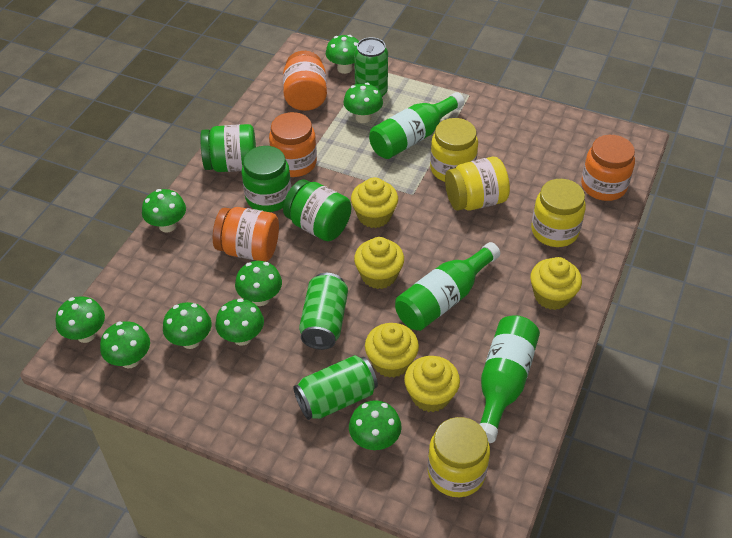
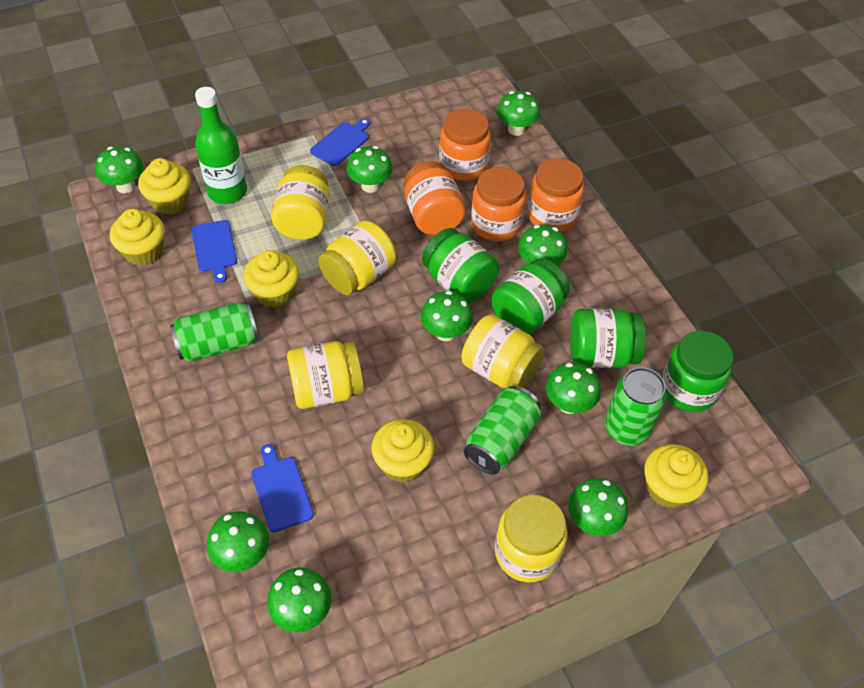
blue cutting board: 0 -> 3
green bottle: 3 -> 1
green jar: 3 -> 4
yellow jar: 4 -> 5

